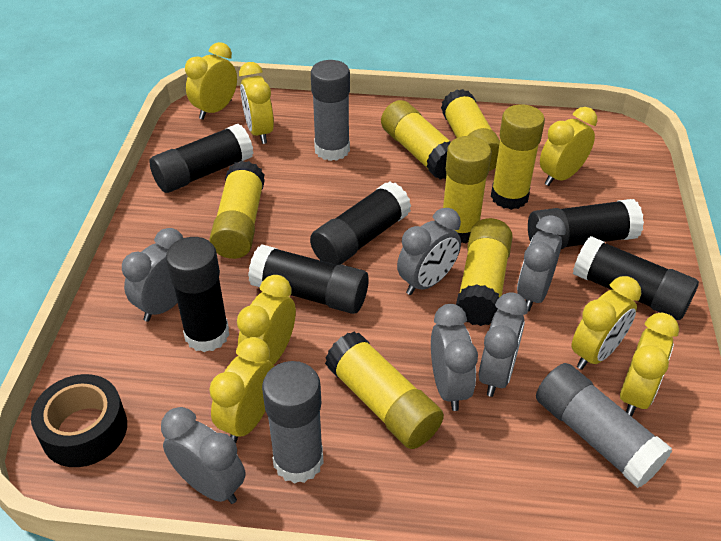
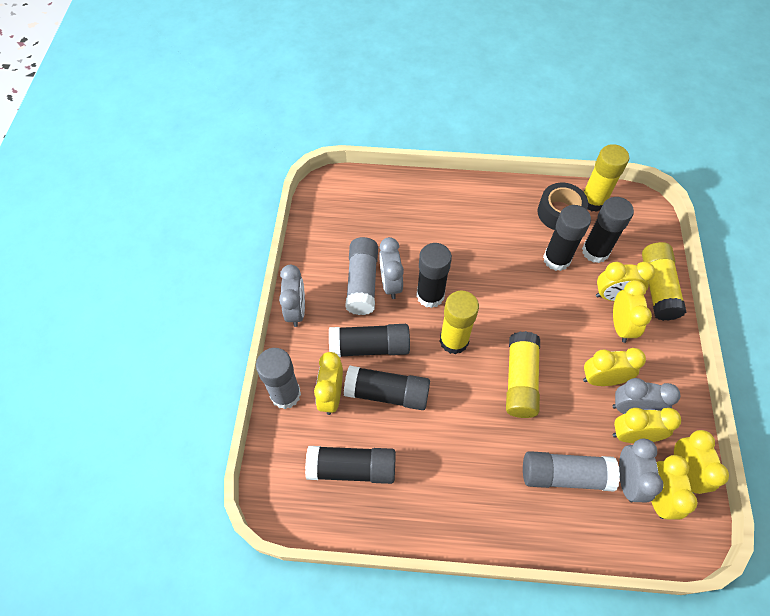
grey clock: 6 -> 4
yellow glue stick: 7 -> 4

